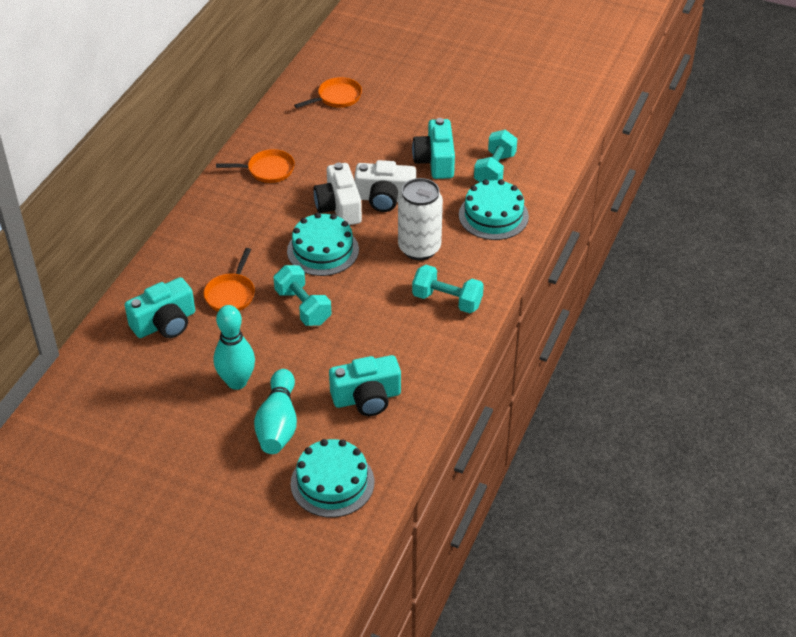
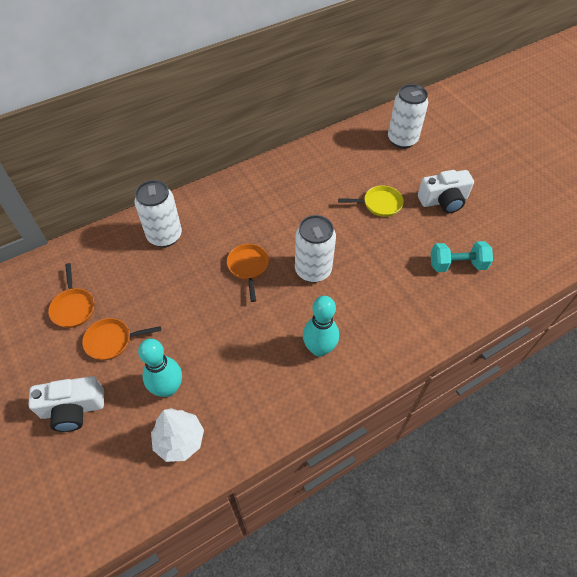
turquoise cake: 3 -> 0
turquoise camera: 3 -> 0
turquoise dumbbell: 3 -> 1
white can: 1 -> 3
white tree: 0 -> 1
yellow pan: 0 -> 1

